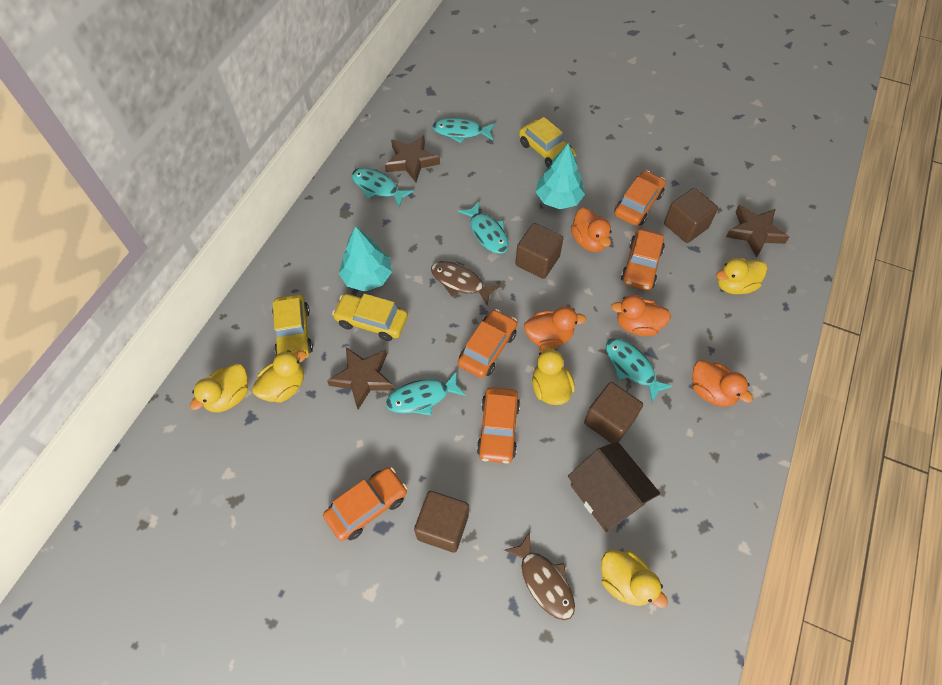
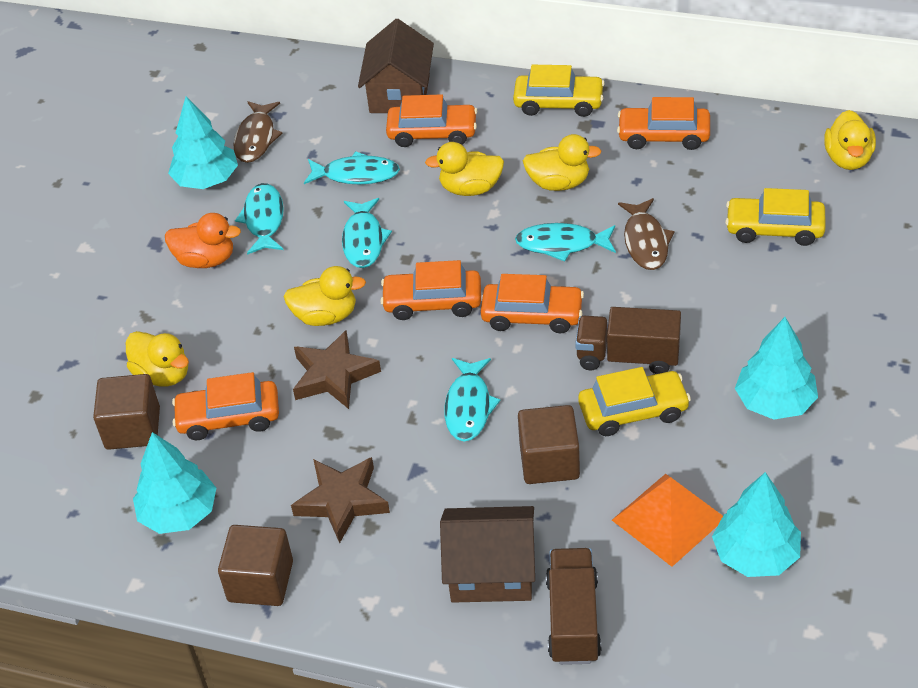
brown cube: 4 -> 3
brown house: 1 -> 2
brown star: 3 -> 2
brown truck: 0 -> 2
orange duck: 4 -> 1
orange pyramid: 0 -> 1
turquoise tree: 2 -> 4

